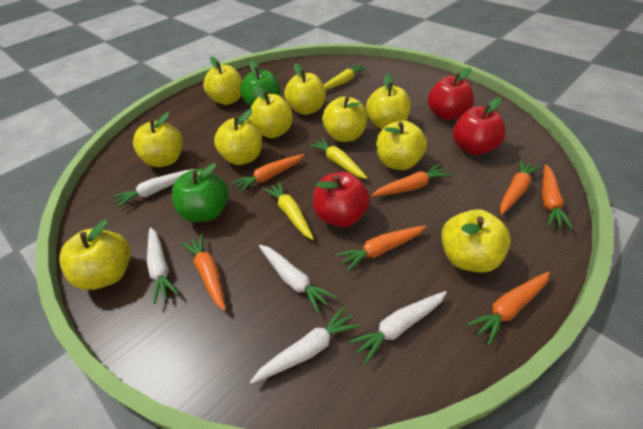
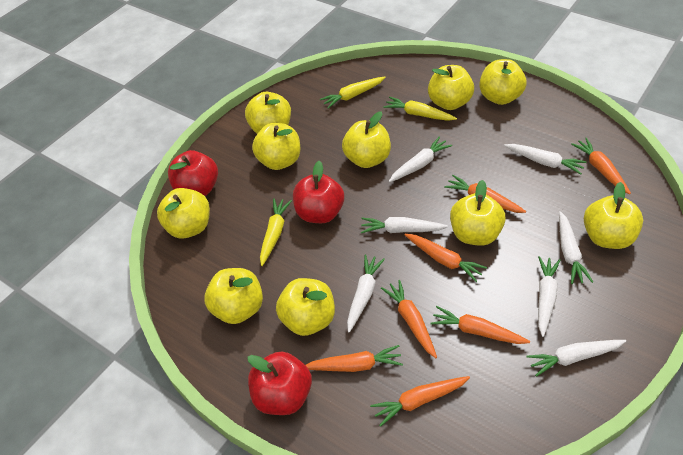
green apple: 2 -> 0
white carrot: 5 -> 7

